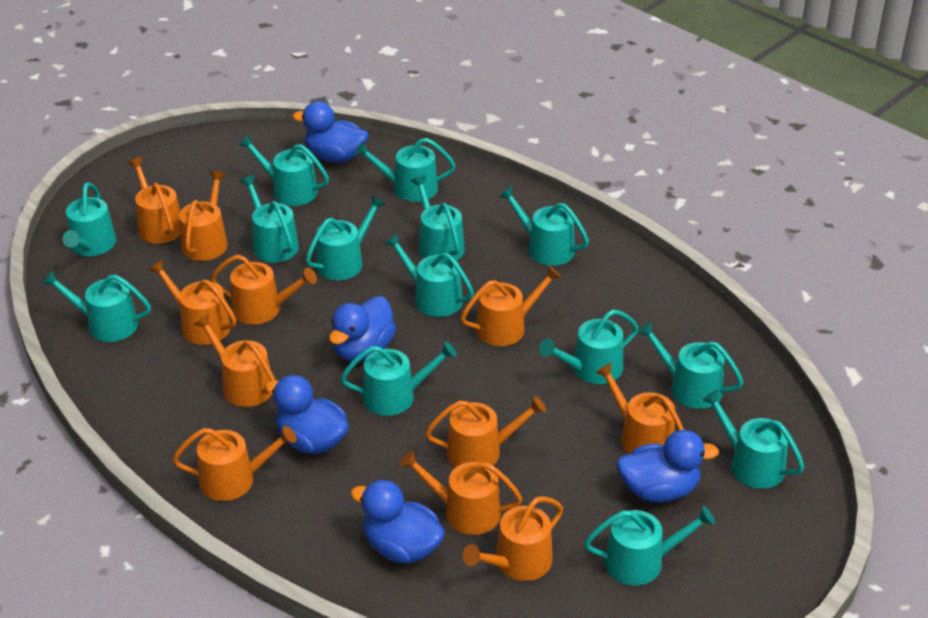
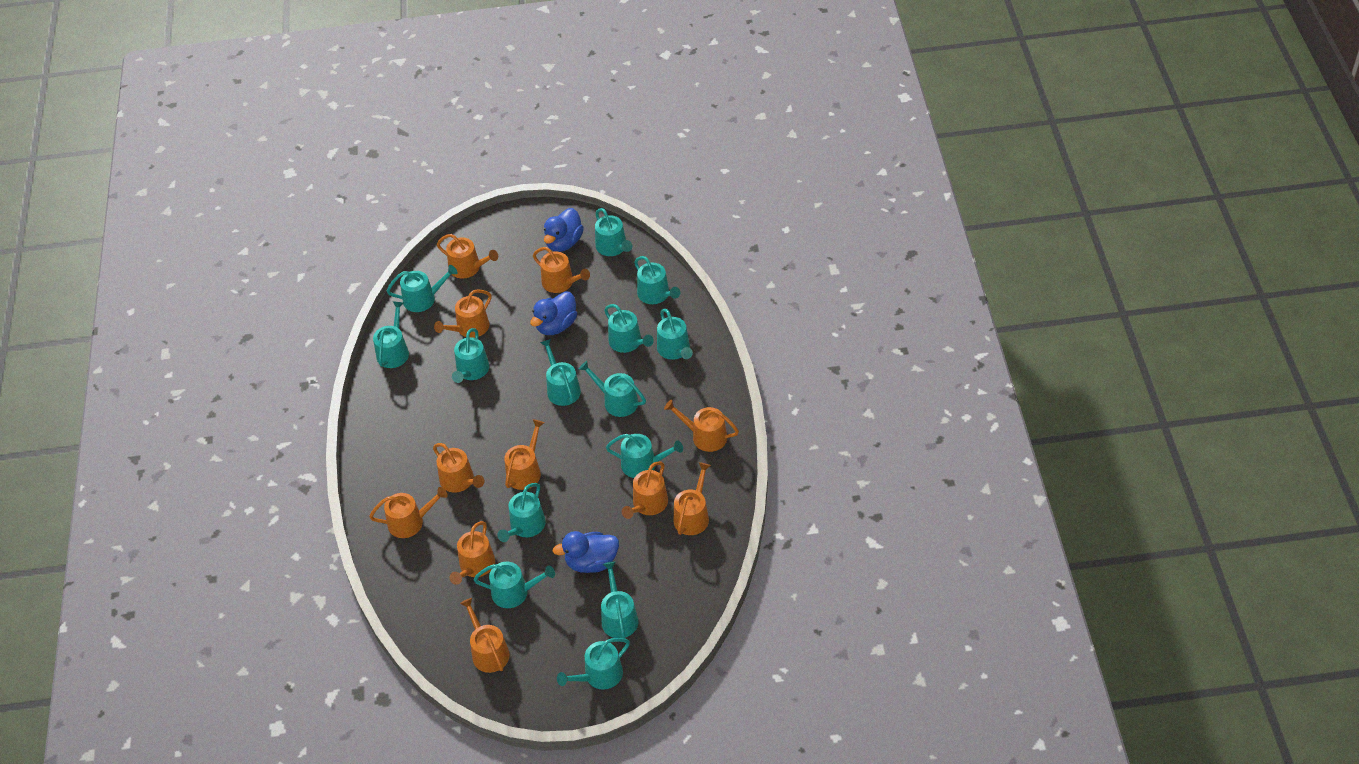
blue duck: 5 -> 3

